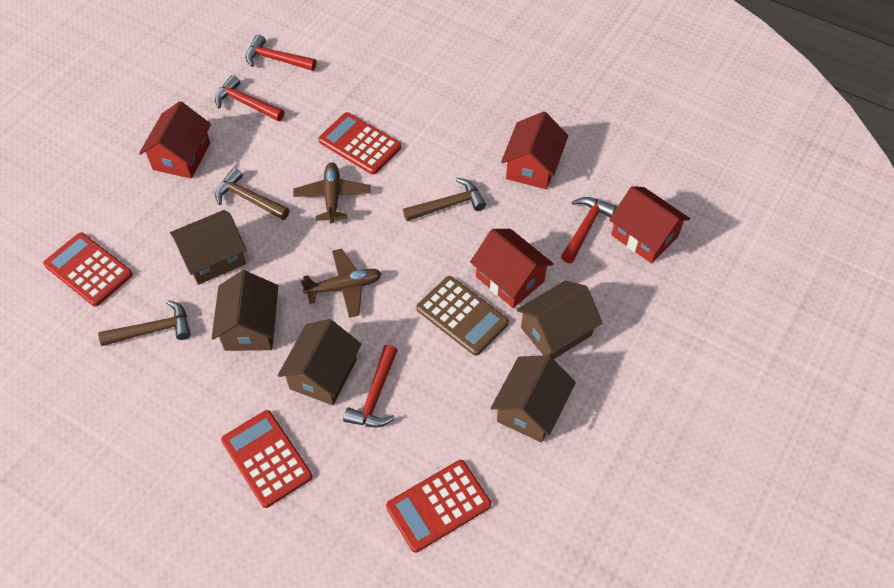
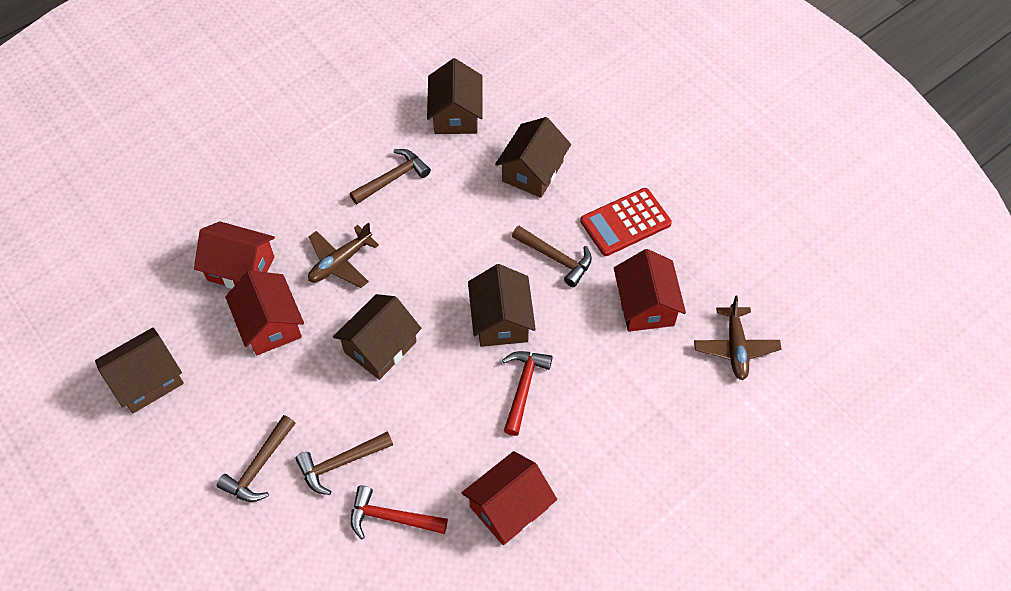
brown calculator: 1 -> 0
brown hammer: 3 -> 4
red calculator: 4 -> 1
red hammer: 4 -> 2

